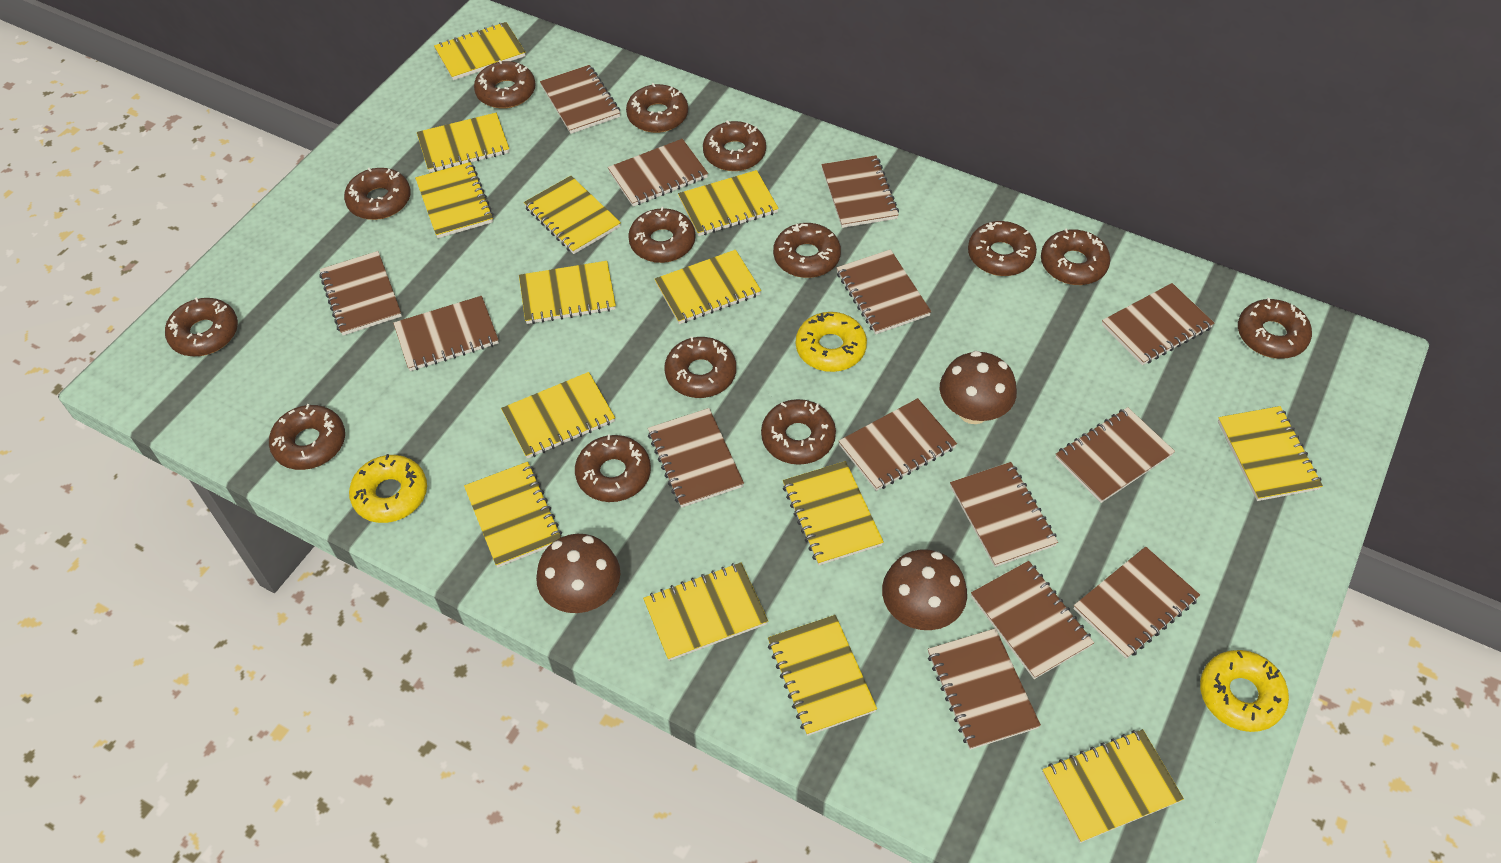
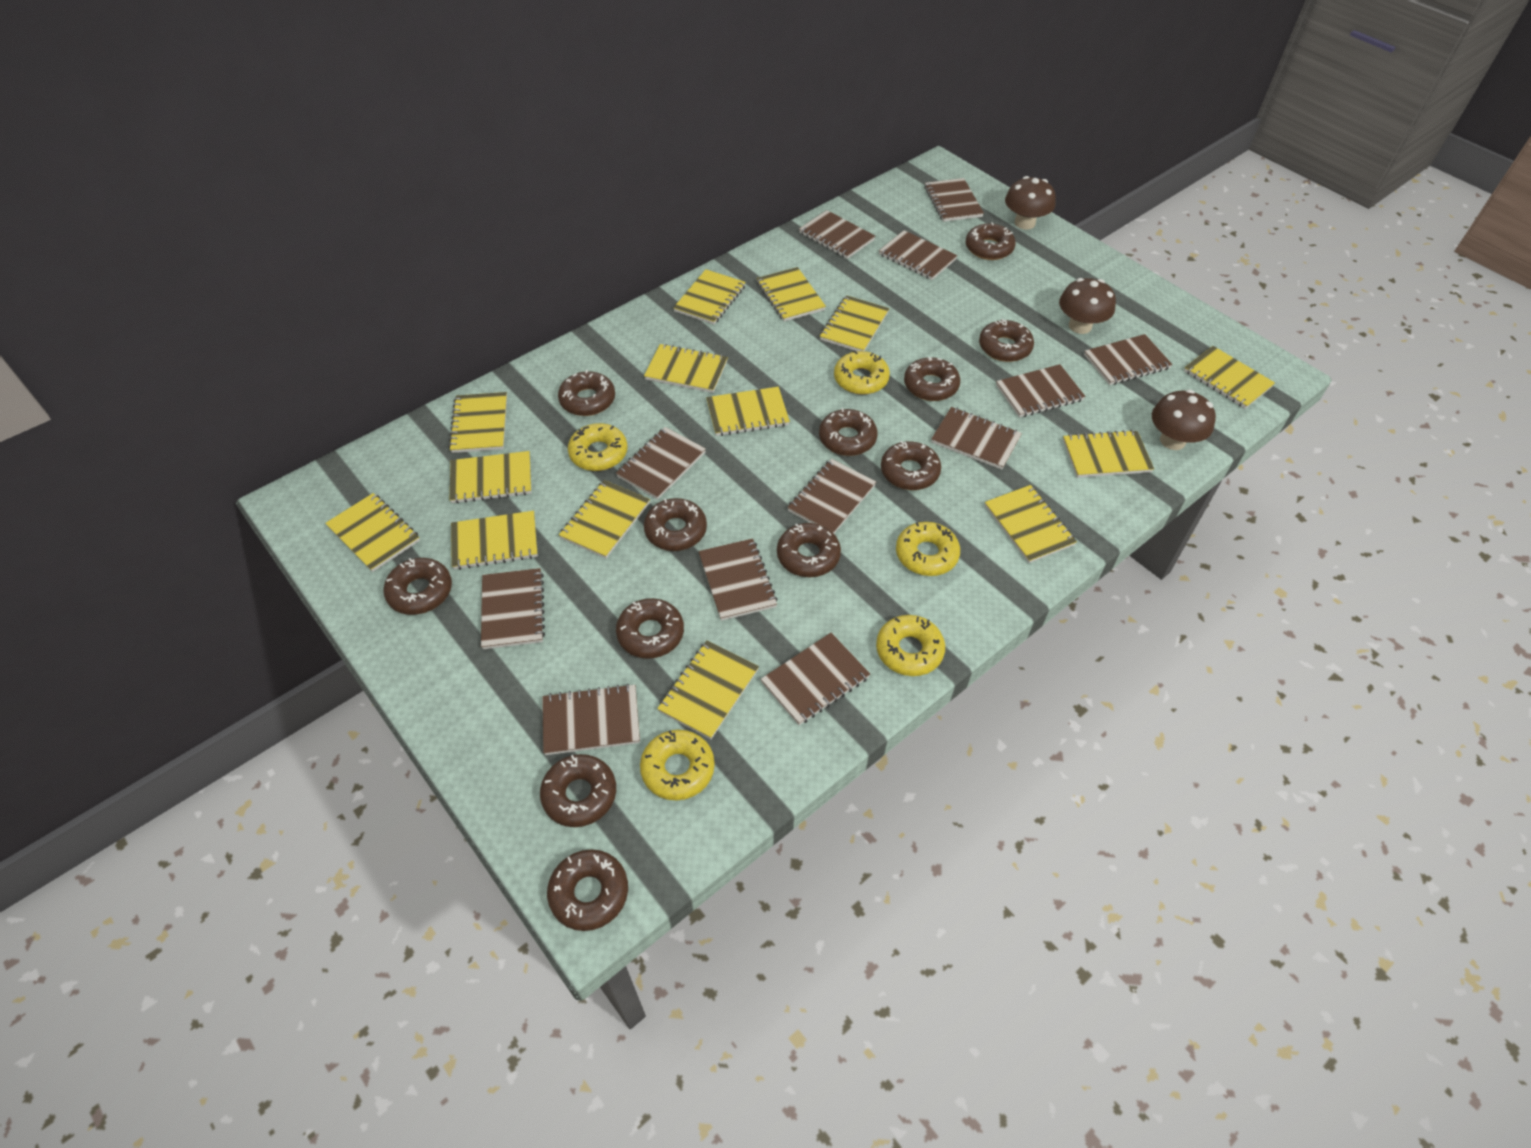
brown donut: 14 -> 12
brown notebook: 14 -> 12
yellow donut: 3 -> 5

